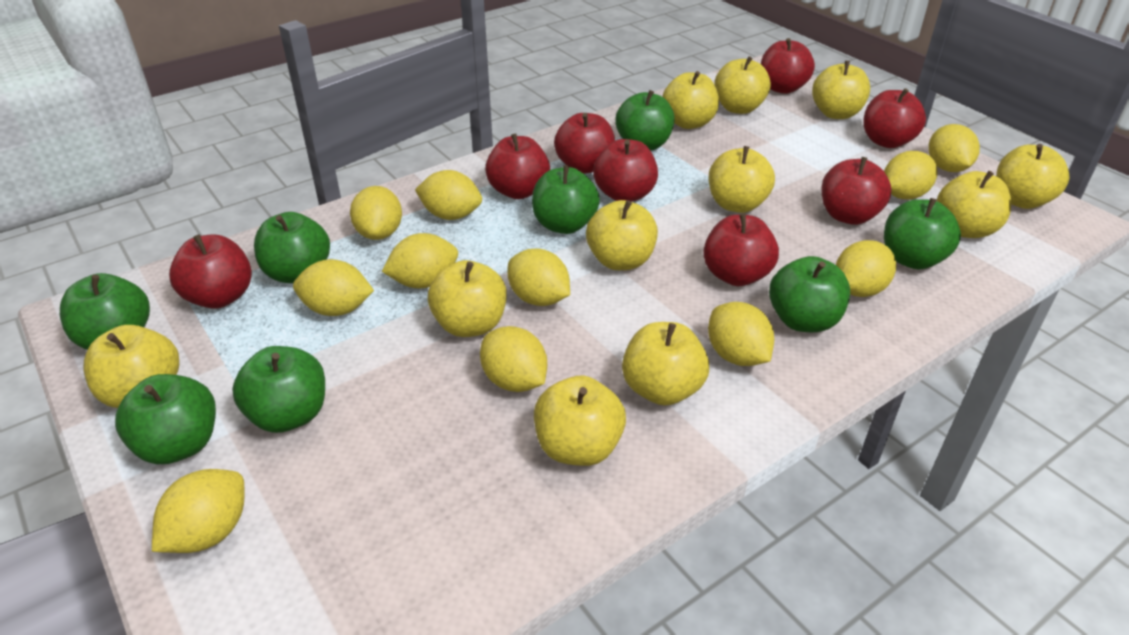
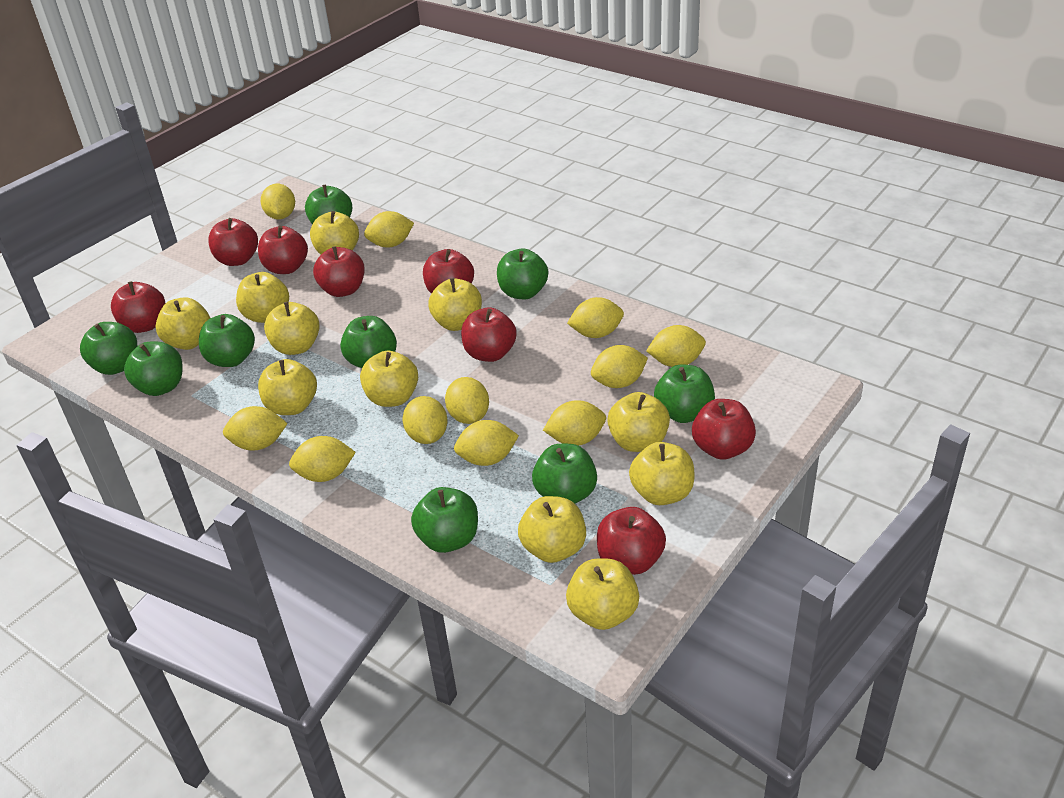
green apple: 8 -> 9

